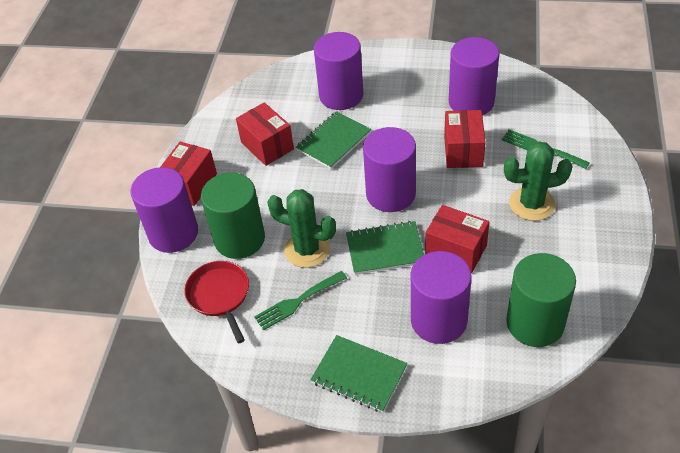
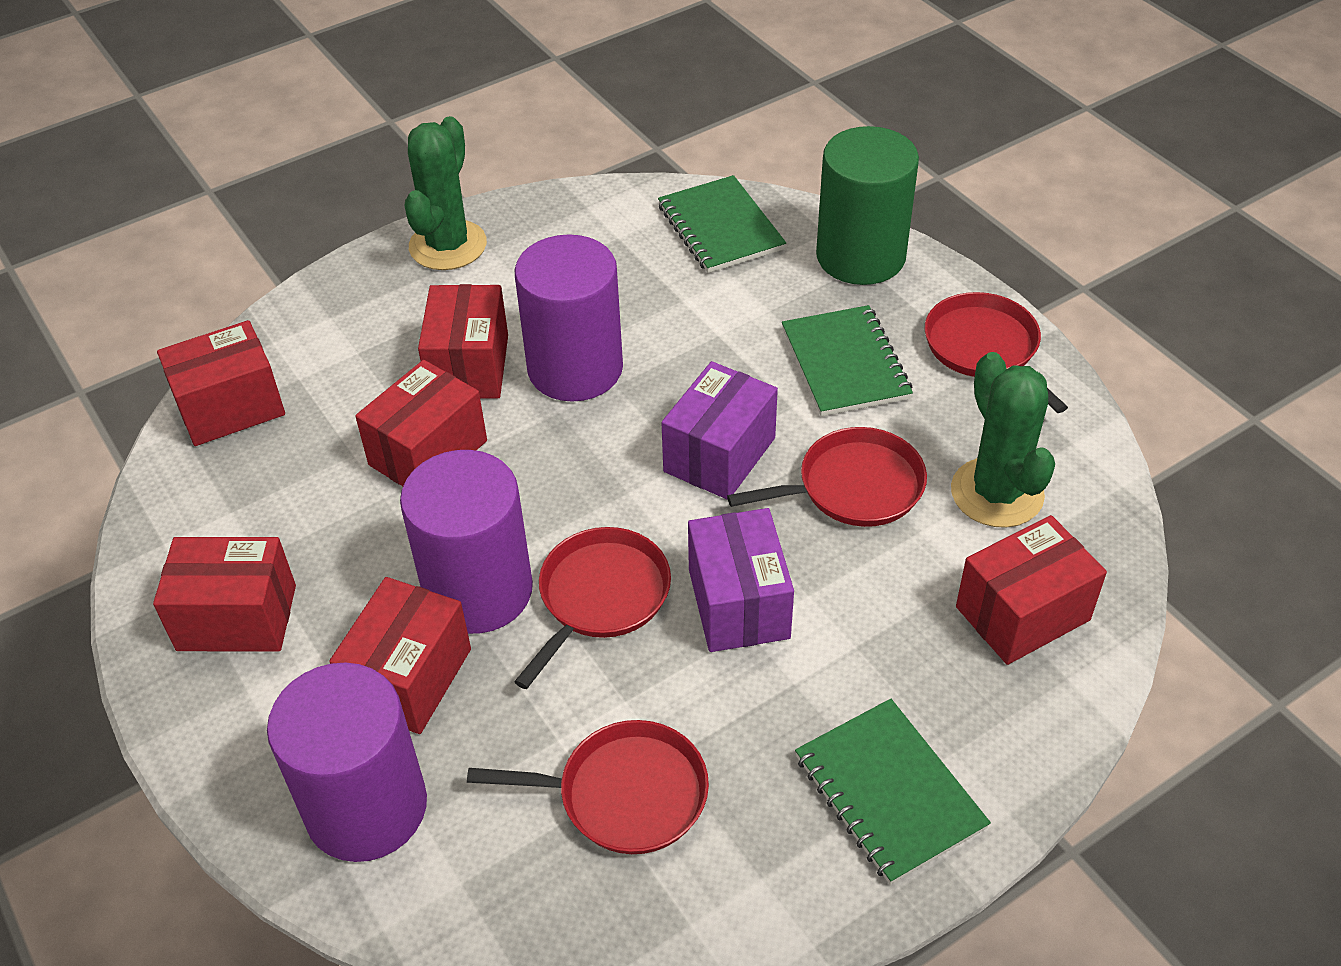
green cylinder: 2 -> 1
green fork: 2 -> 0
purple box: 0 -> 2
purple cylinder: 5 -> 3
red box: 4 -> 6
red pan: 1 -> 4

